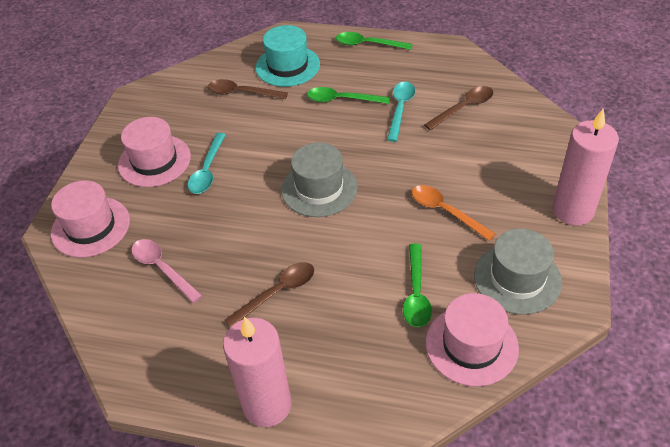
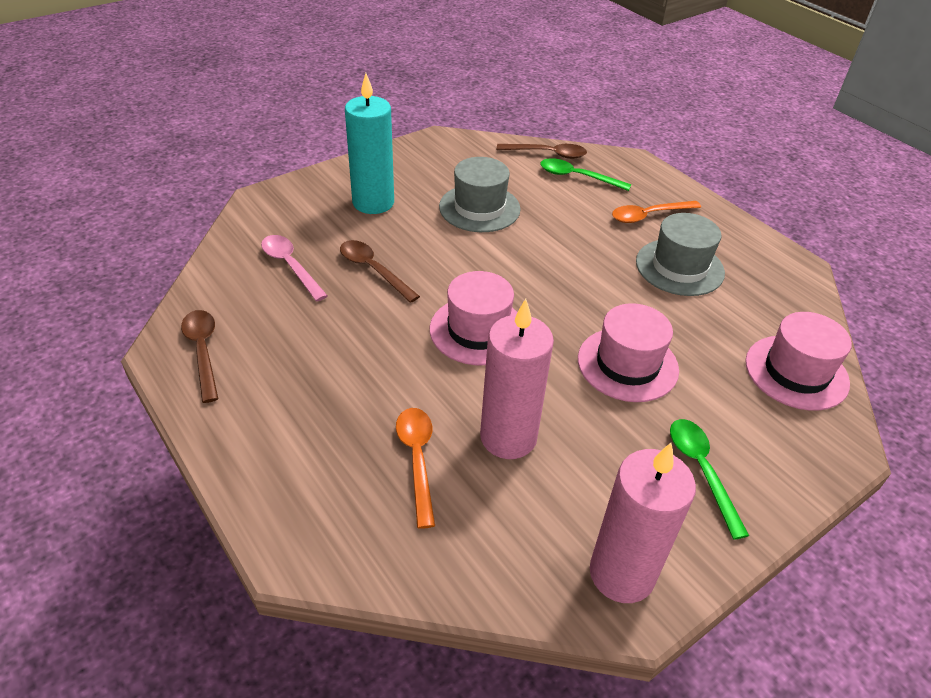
green spoon: 3 -> 2
orange spoon: 1 -> 2
turquoise candle: 0 -> 1
turquoise hat: 1 -> 0
turquoise spoon: 2 -> 0

